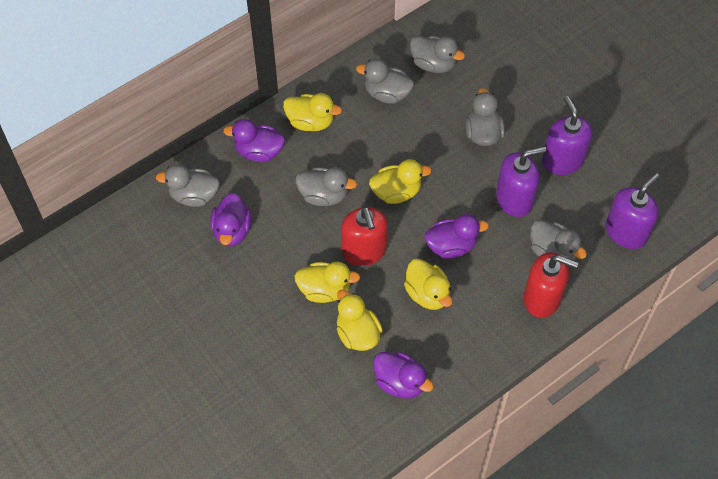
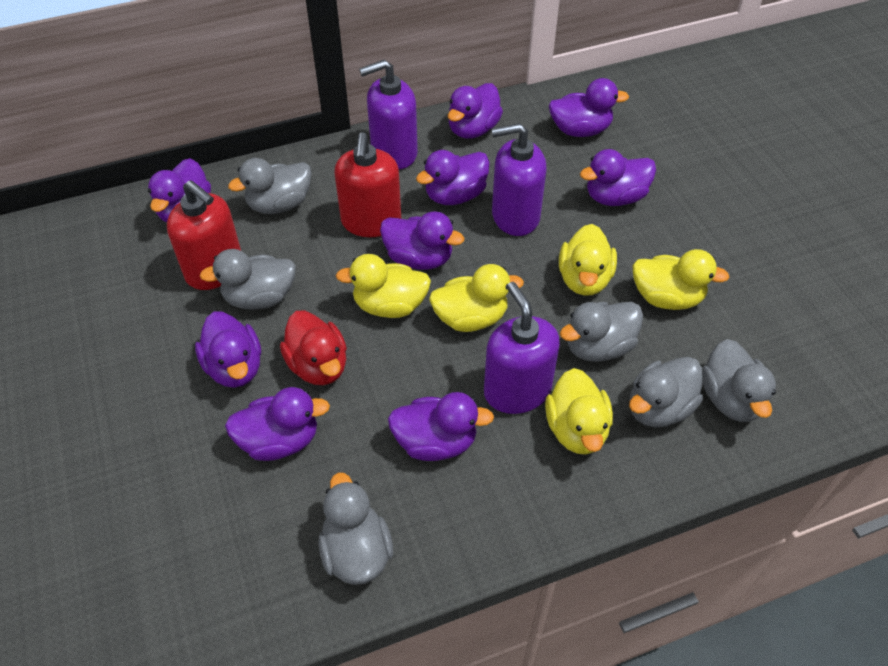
purple duck: 4 -> 9
red duck: 0 -> 1

